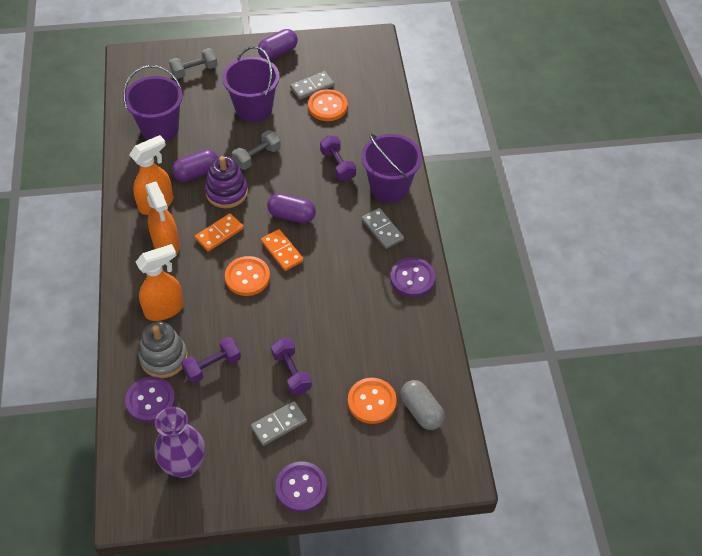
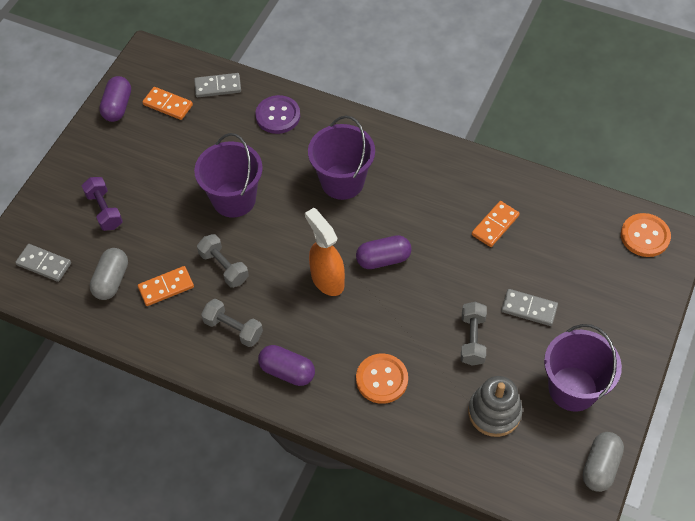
grey capsule: 1 -> 2
grey dumbbell: 2 -> 3
orange button: 3 -> 2
orange domino: 2 -> 3
orange spray bottle: 3 -> 1
purple button: 3 -> 1
purple dumbbell: 3 -> 1
purple stacking toy: 1 -> 0
purple vase: 1 -> 0

